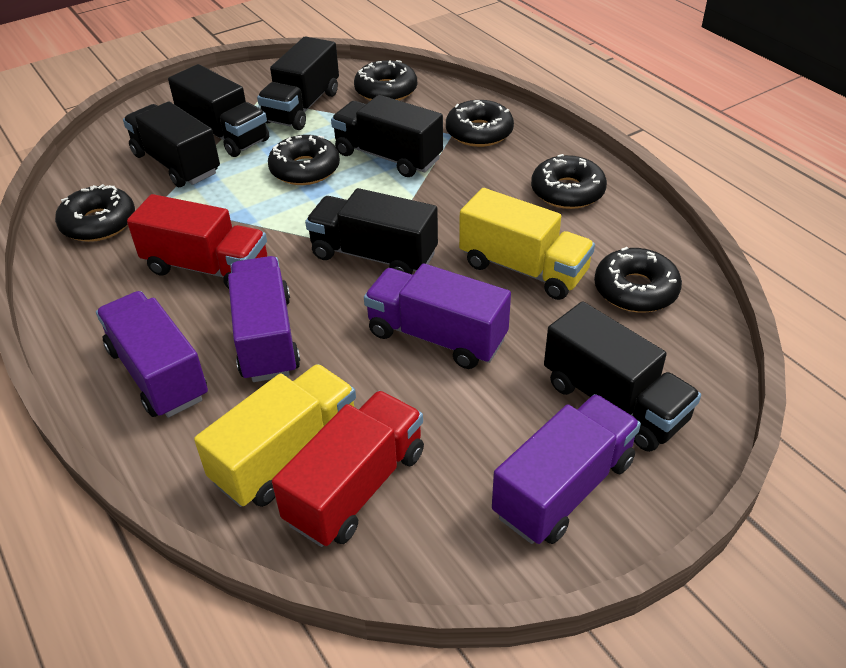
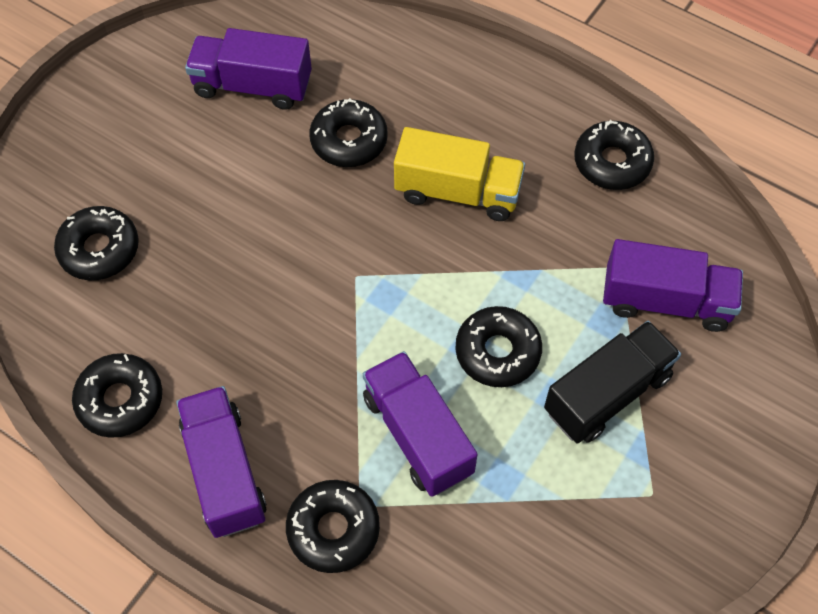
black truck: 6 -> 1
red truck: 2 -> 0
yellow truck: 2 -> 1

